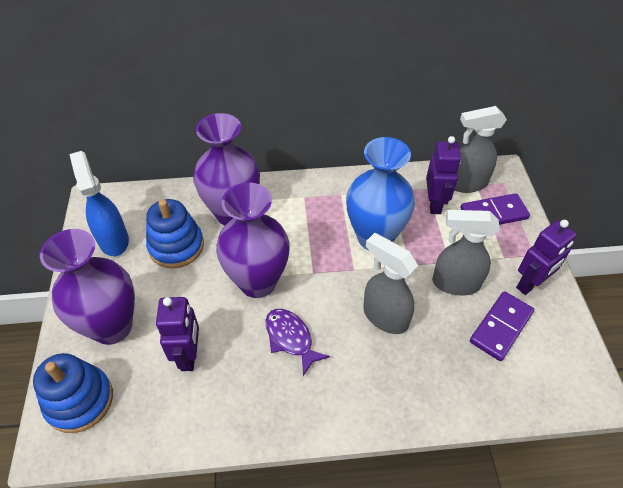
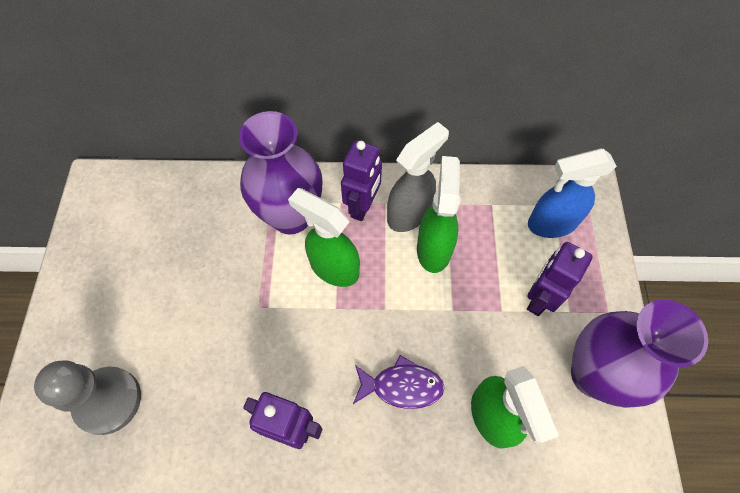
blue stacking toy: 2 -> 0
blue vase: 1 -> 0
green spray bottle: 0 -> 3
grey pawn: 0 -> 1
grey spray bottle: 3 -> 1
purple domino: 2 -> 0
purple vase: 3 -> 2

